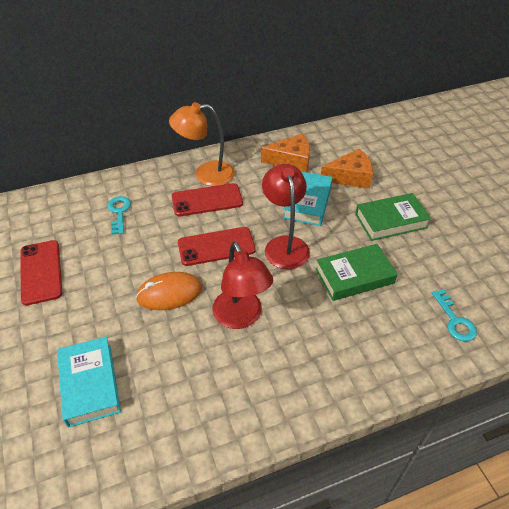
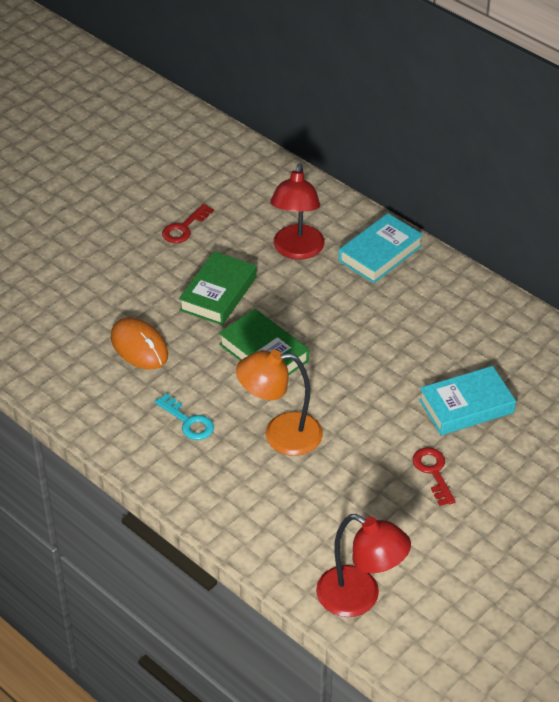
orange cheese: 2 -> 0
red key: 0 -> 2
red phone: 3 -> 0
turquoise key: 2 -> 1

